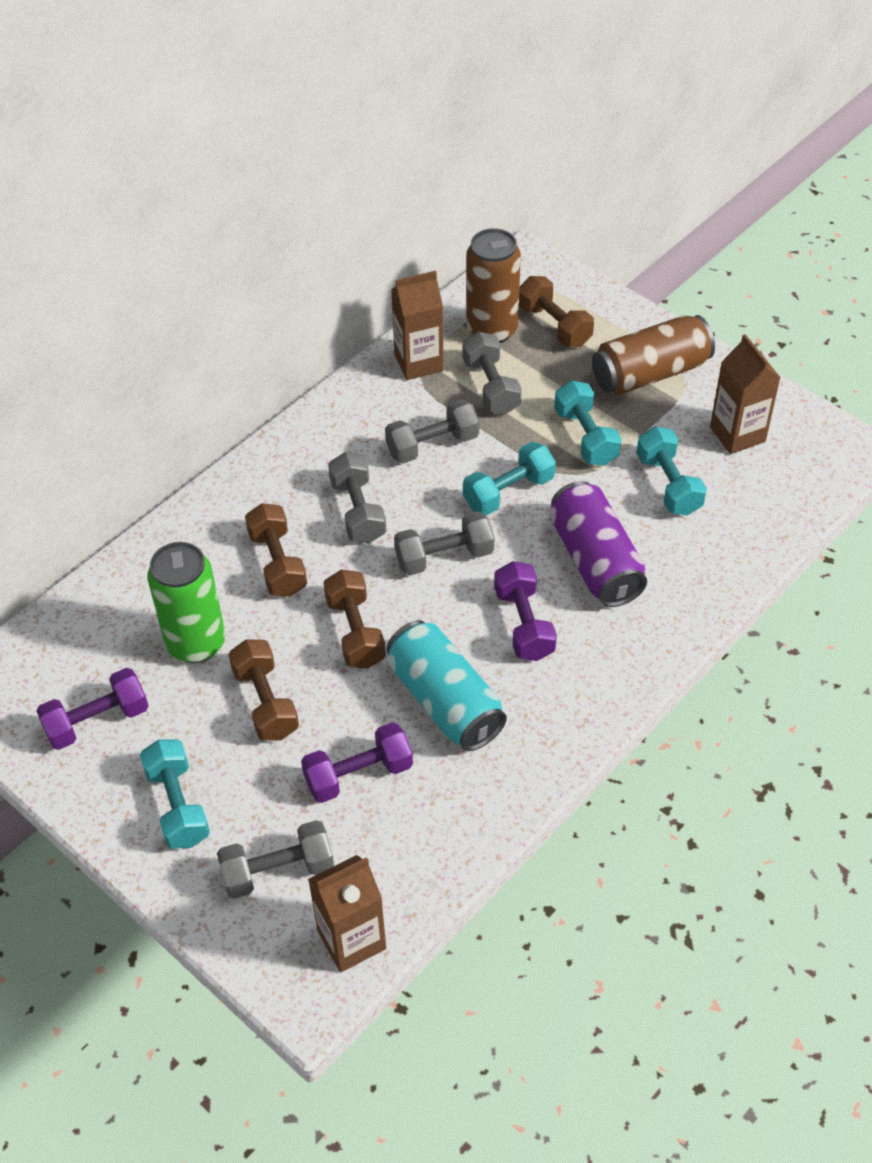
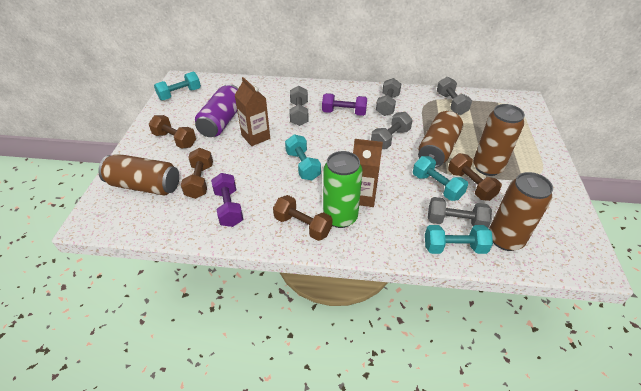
brown can: 2 -> 4
brown carton: 3 -> 2
purple dumbbell: 3 -> 2
turquoise can: 1 -> 0

